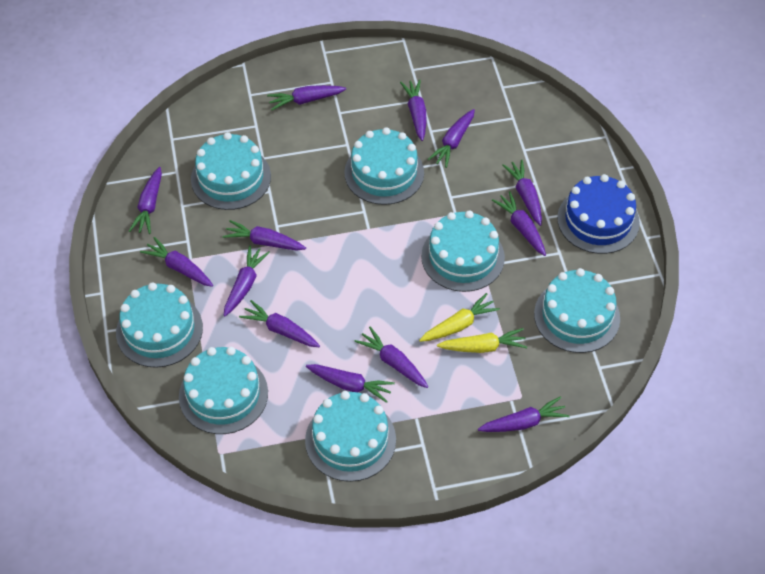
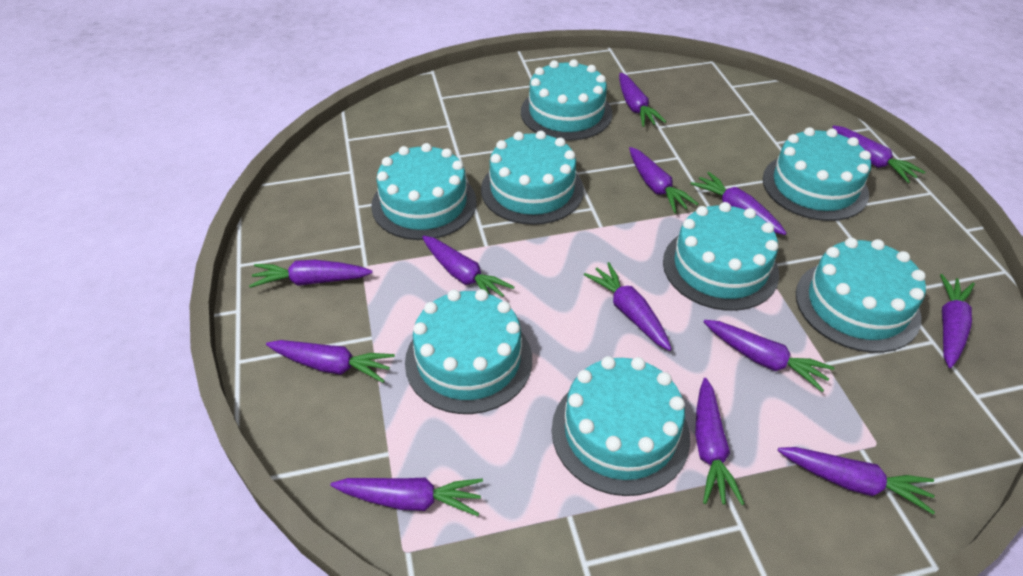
blue cake: 1 -> 0
turquoise cake: 7 -> 8
yellow carrot: 2 -> 0

